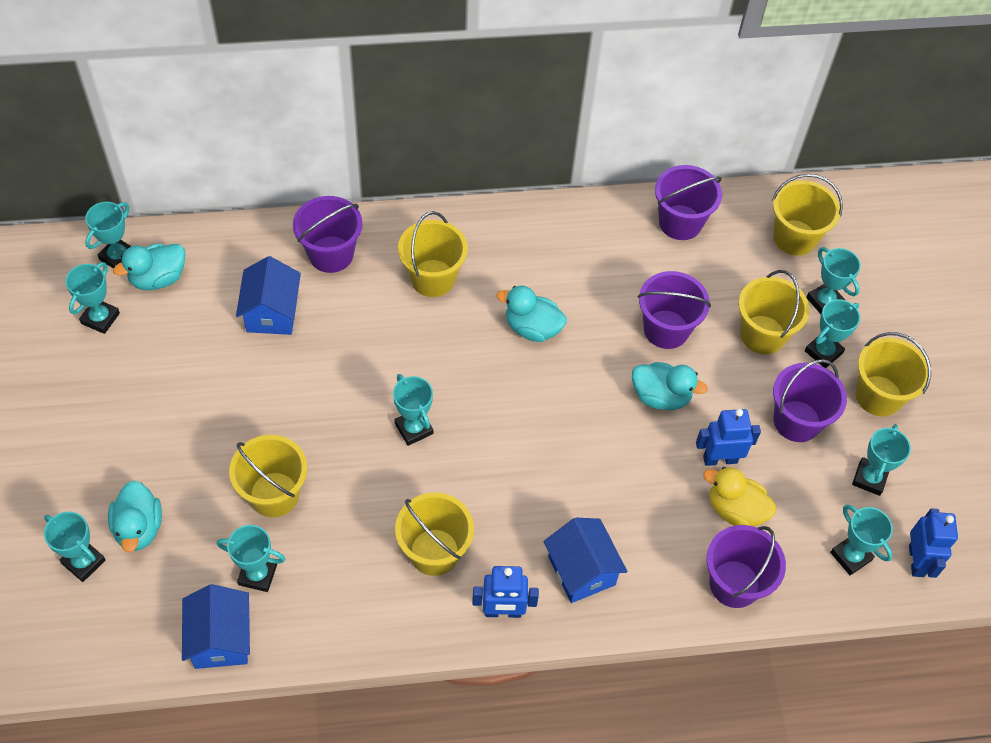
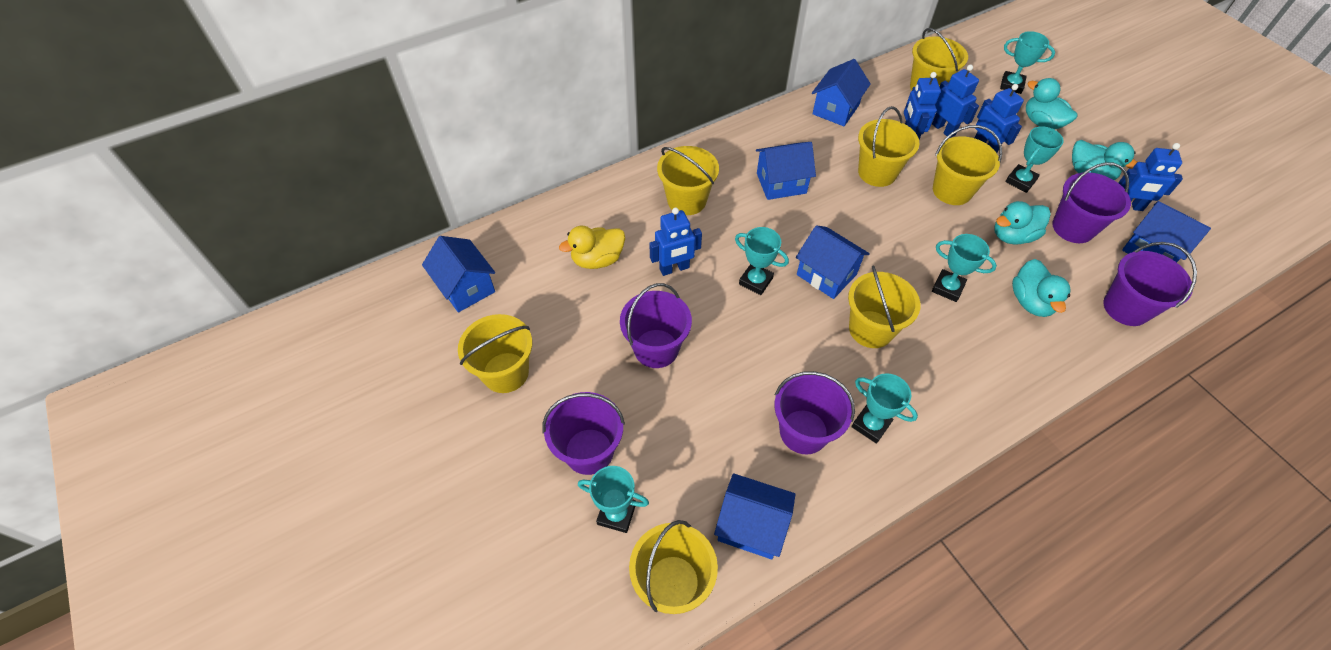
blue house: 3 -> 6
blue robot: 3 -> 5
turquoise trophy: 9 -> 6
yellow bucket: 6 -> 7

